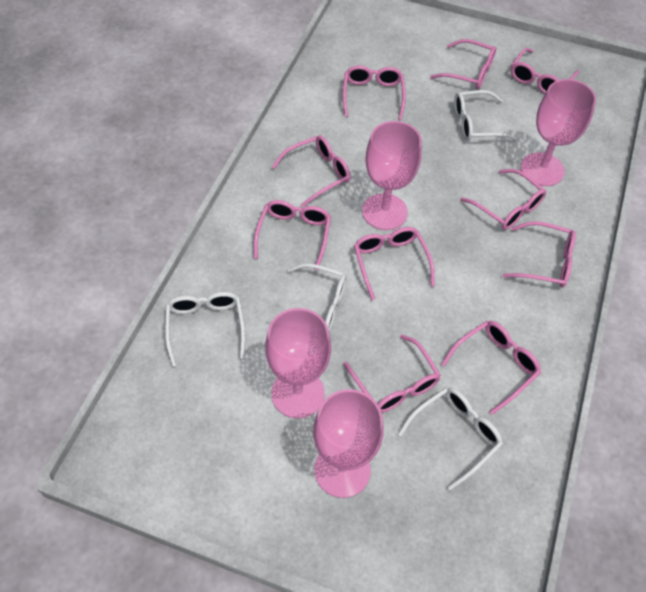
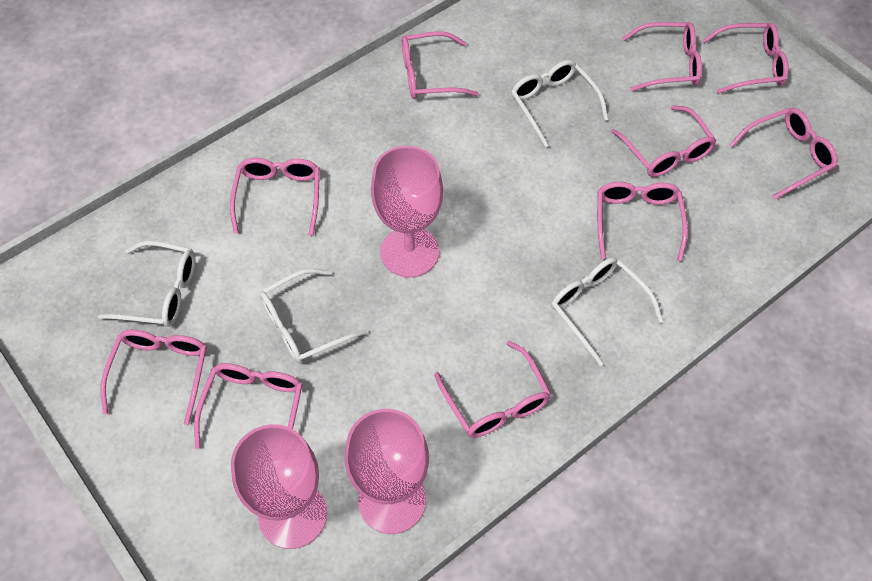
pink goblet: 4 -> 3

